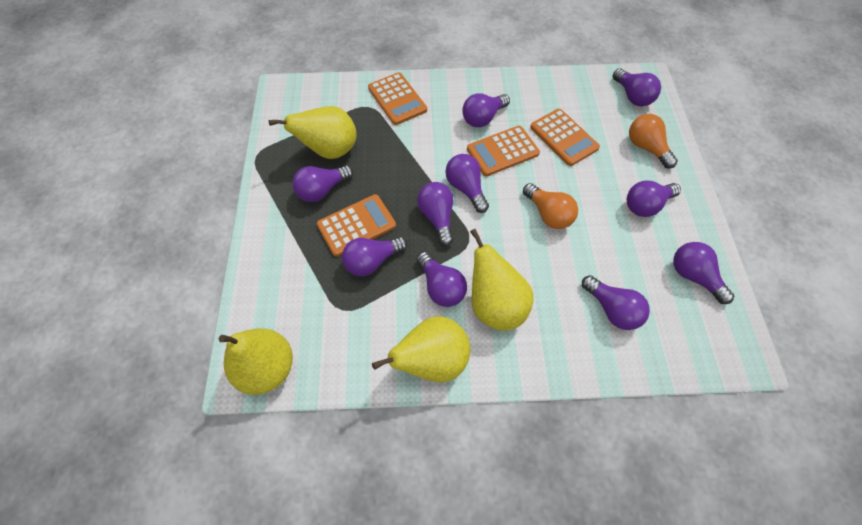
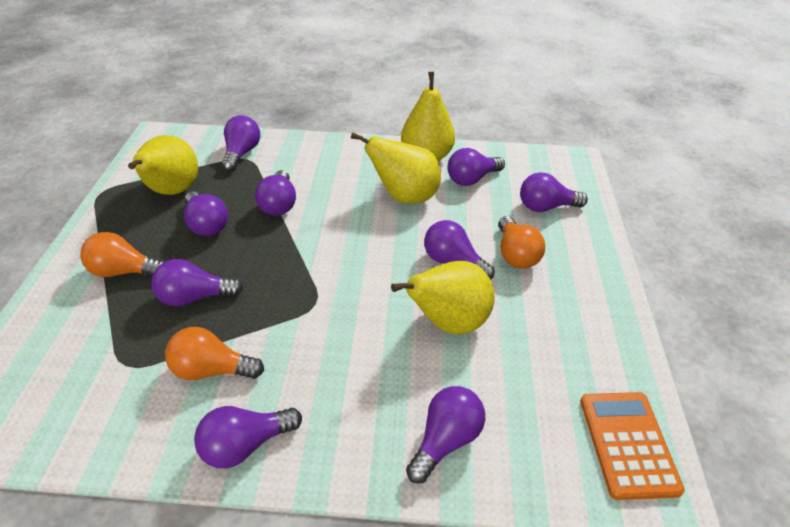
orange calculator: 4 -> 1
orange light bulb: 2 -> 3
purple light bulb: 10 -> 9

